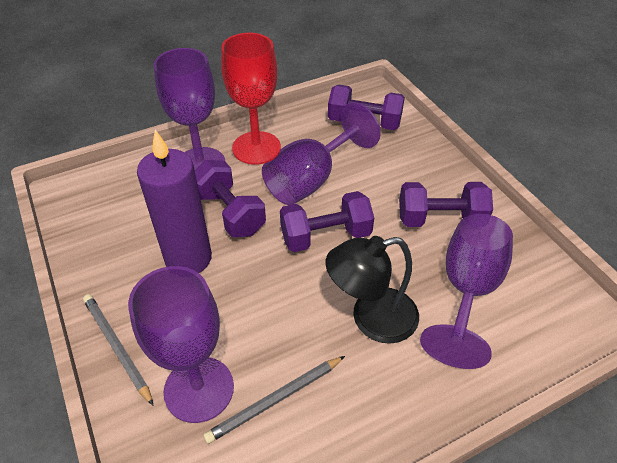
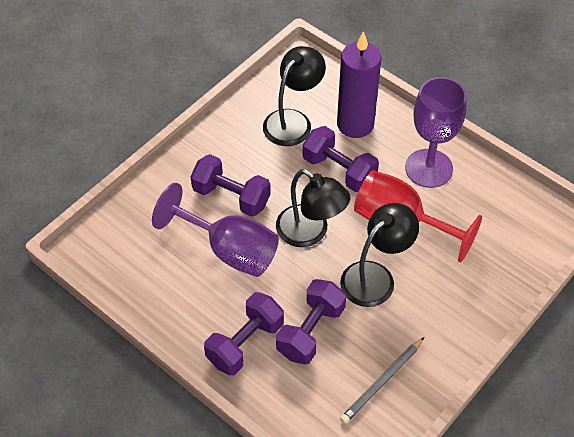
black lamp: 1 -> 3
grey pencil: 2 -> 1
purple goblet: 4 -> 2

